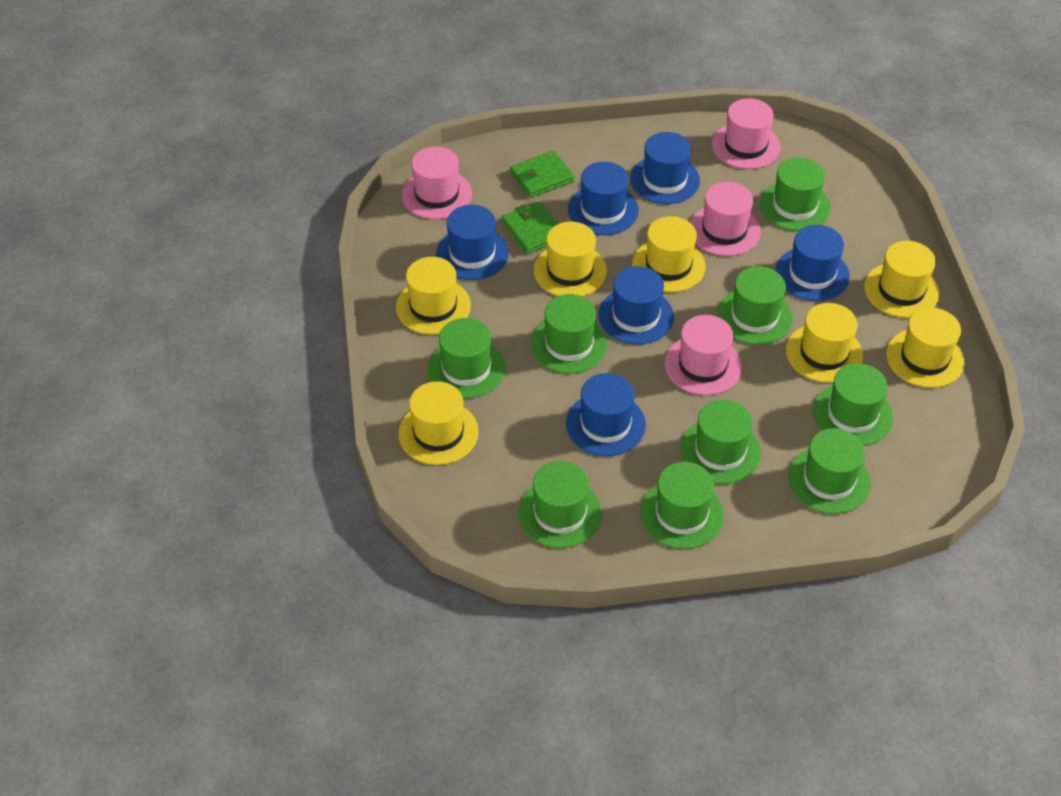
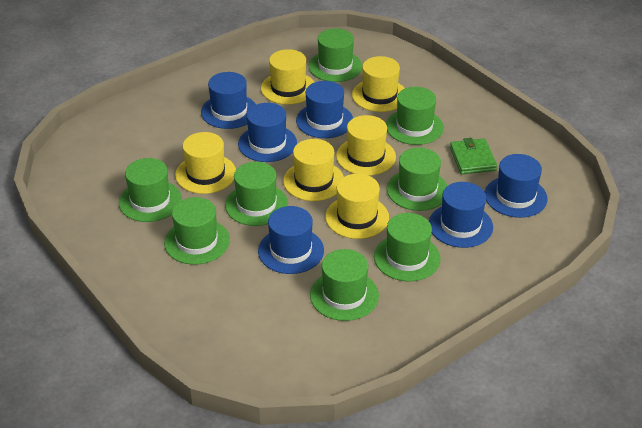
green hat: 9 -> 8
green wallet: 2 -> 1
pink hat: 4 -> 0
yellow hat: 7 -> 6

